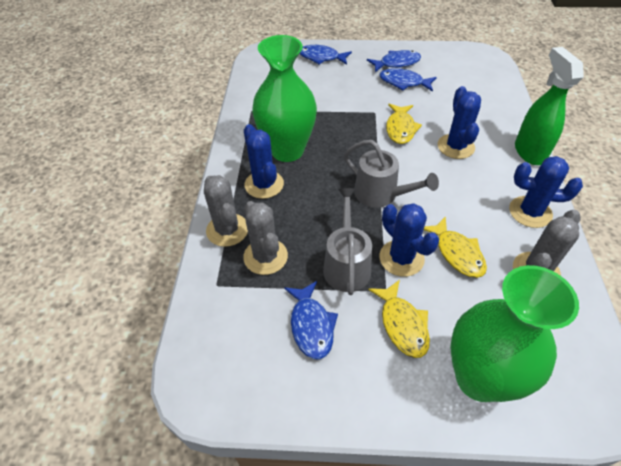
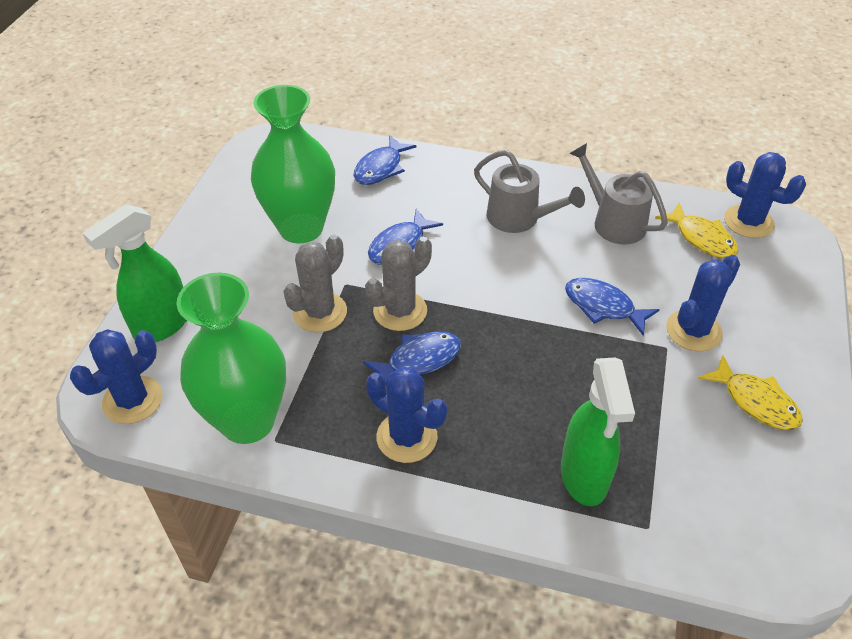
green spray bottle: 1 -> 2
grey cactus: 3 -> 2
yellow fish: 3 -> 2

